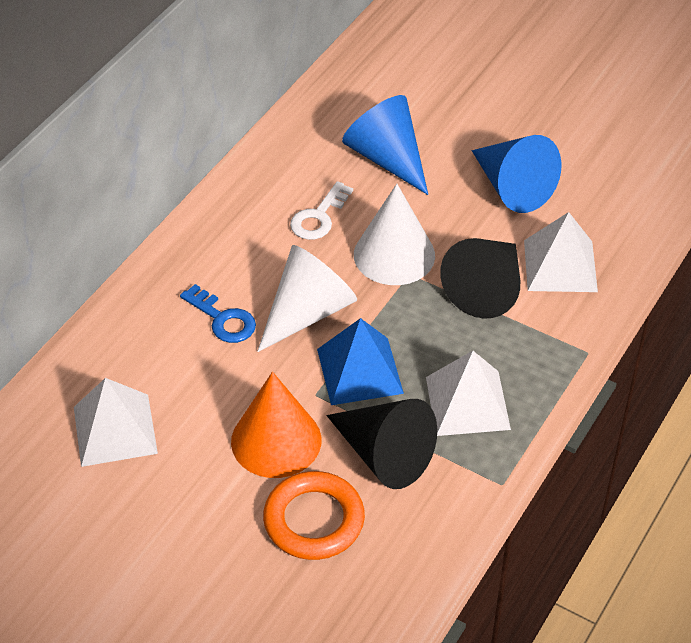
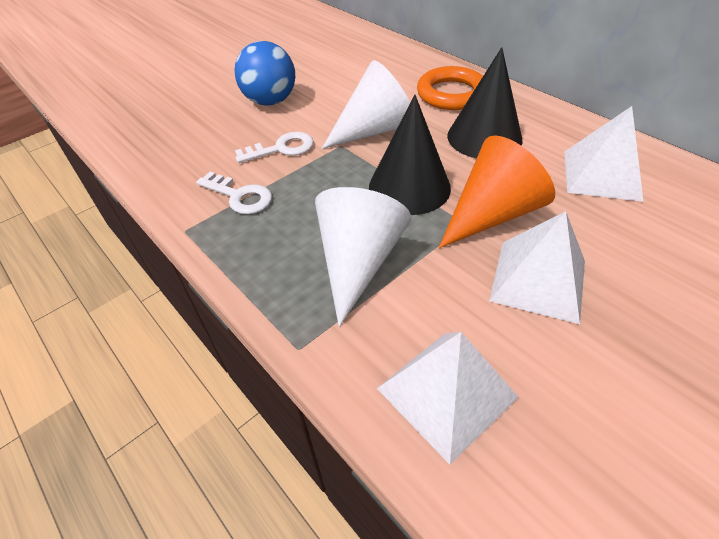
blue ball: 0 -> 1
blue cone: 2 -> 0
blue key: 1 -> 0
blue pyramid: 1 -> 0
white key: 1 -> 2

